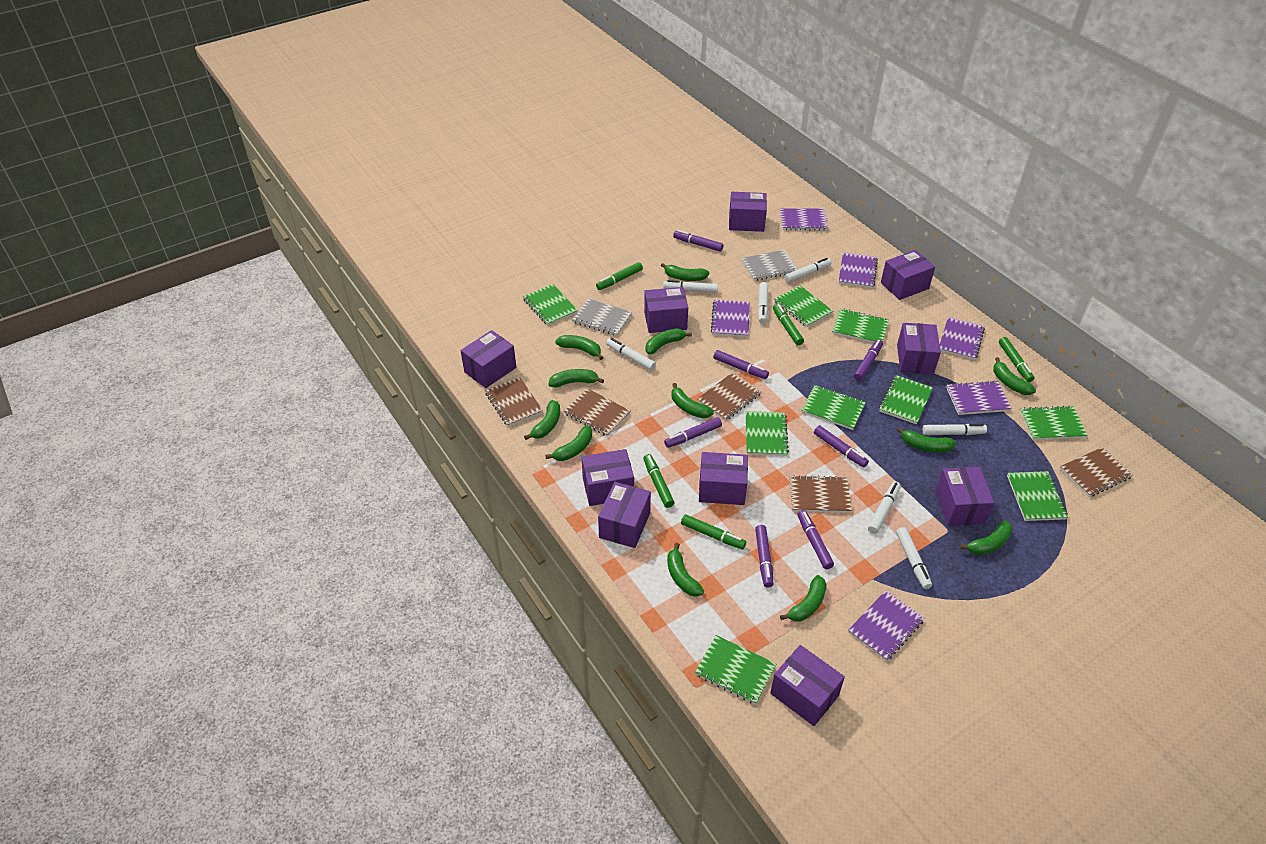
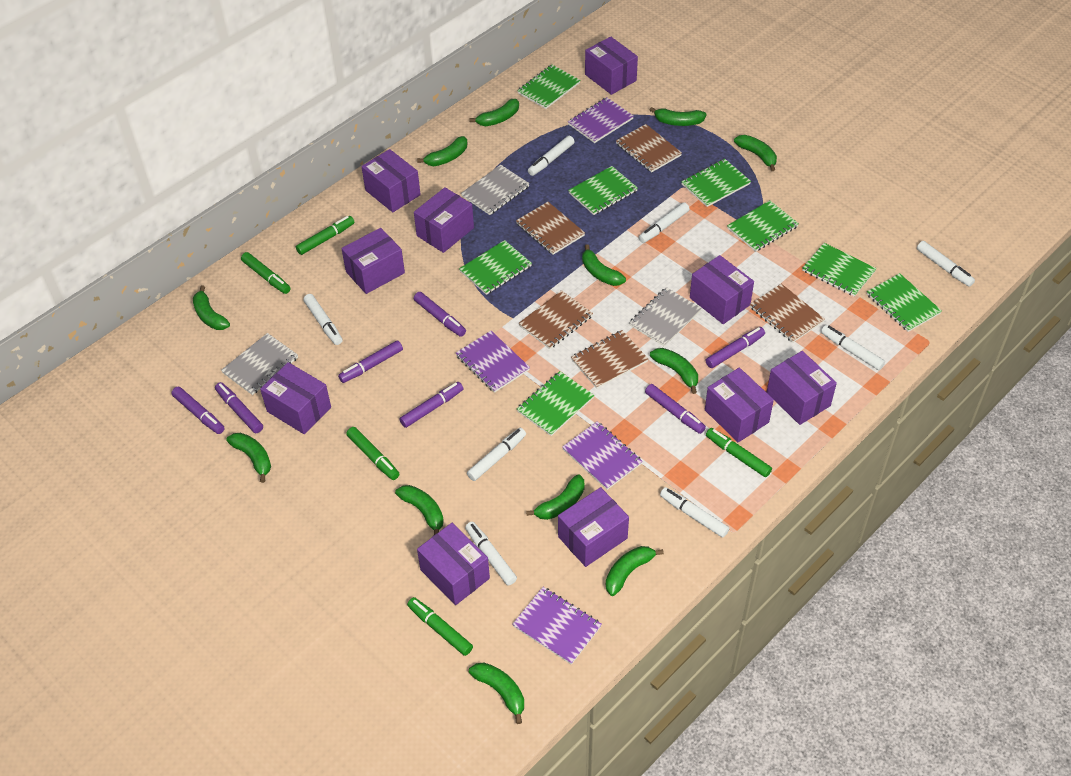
green notebook: 9 -> 8
grey notebook: 2 -> 3
purple notebook: 6 -> 4
white marker: 7 -> 8

